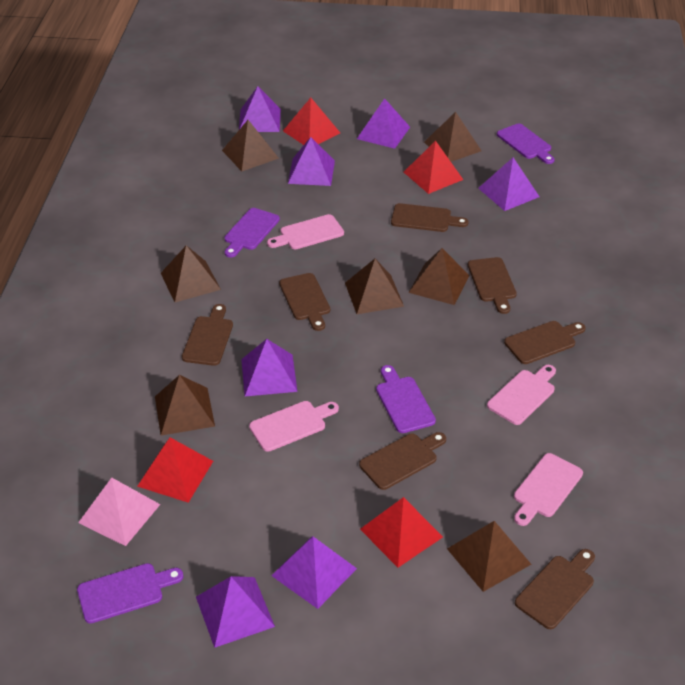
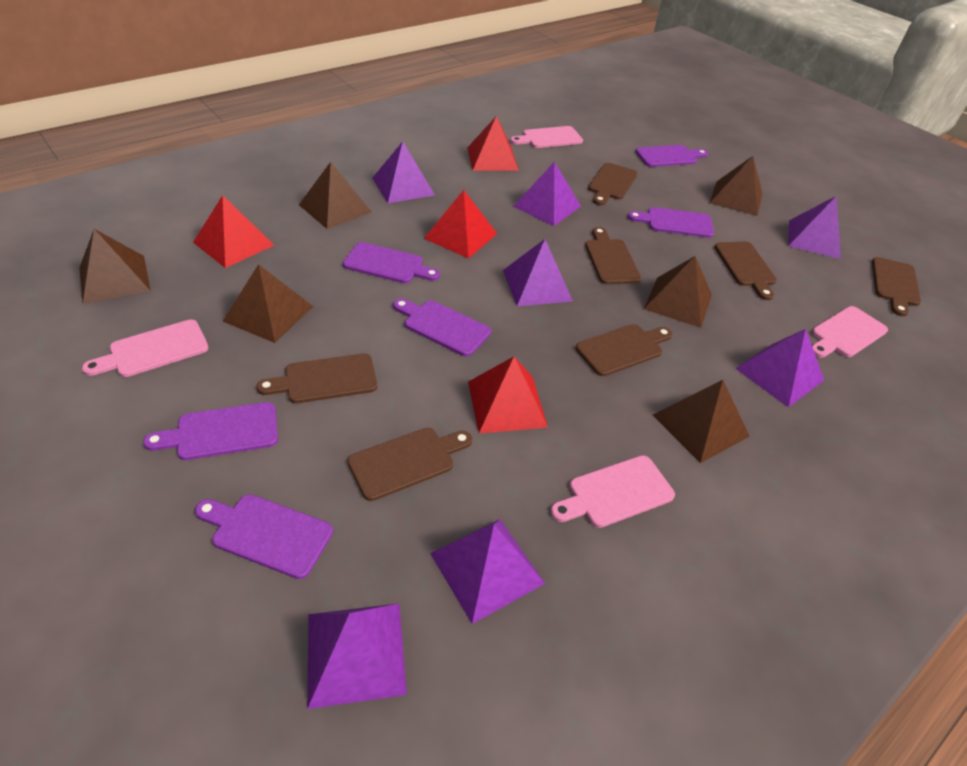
brown pyramid: 7 -> 6
pink pyramid: 1 -> 0
purple cutting board: 4 -> 6

